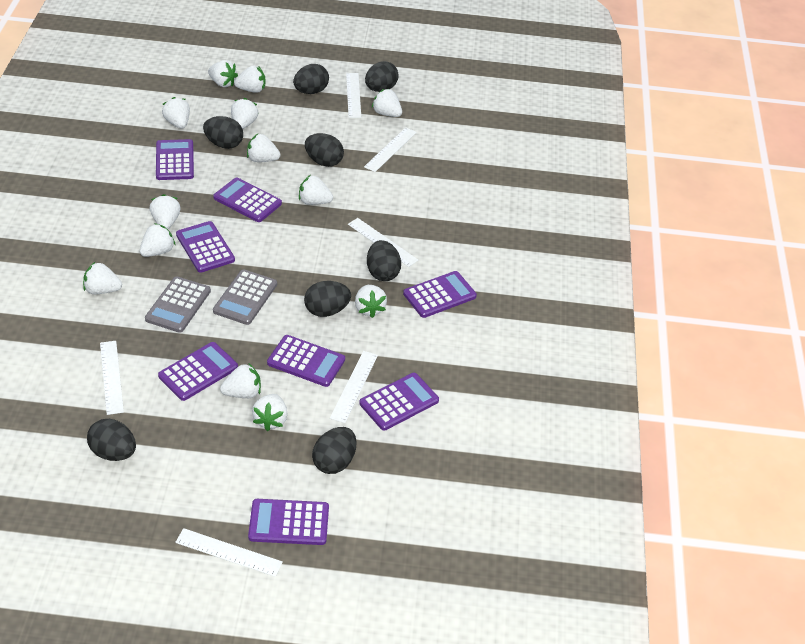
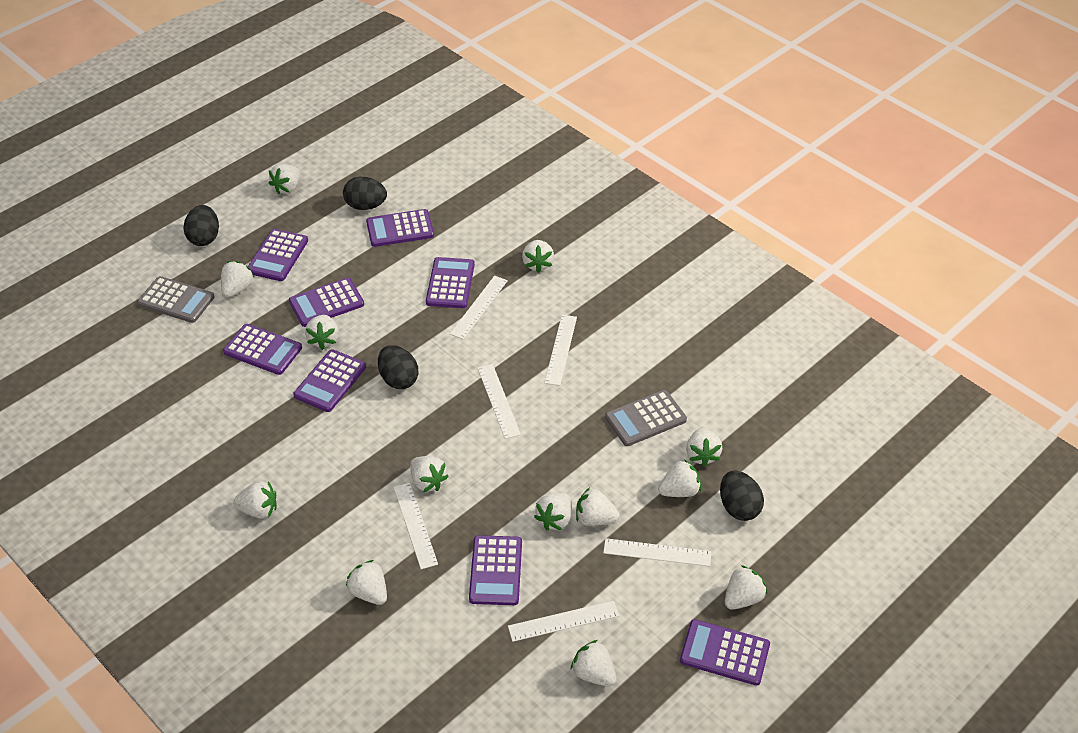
black egg: 8 -> 4

